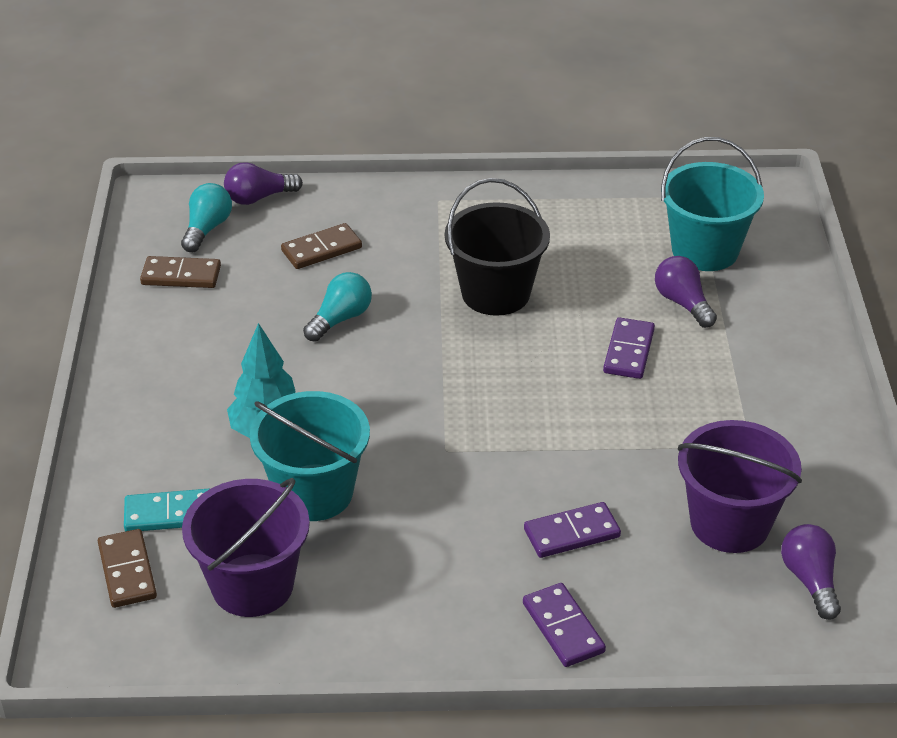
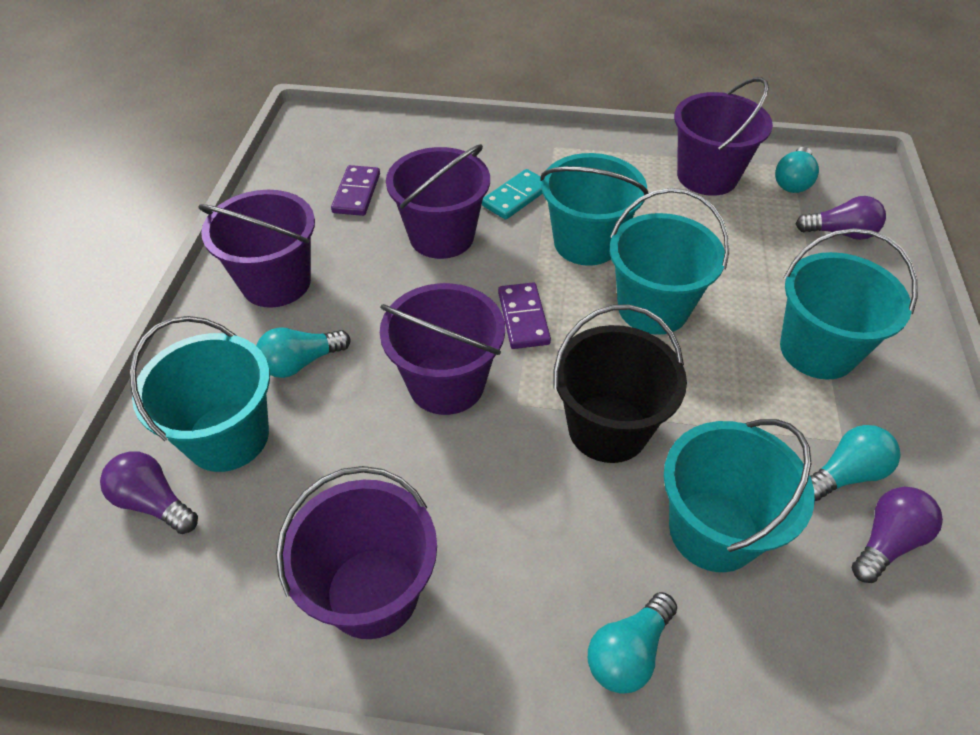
brown domino: 3 -> 0
purple bucket: 2 -> 5
purple domino: 3 -> 2
turquoise bucket: 2 -> 5
turquoise light bulb: 2 -> 4
turquoise tree: 1 -> 0

